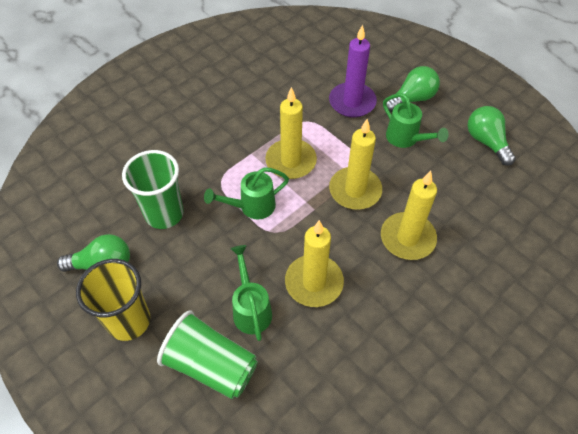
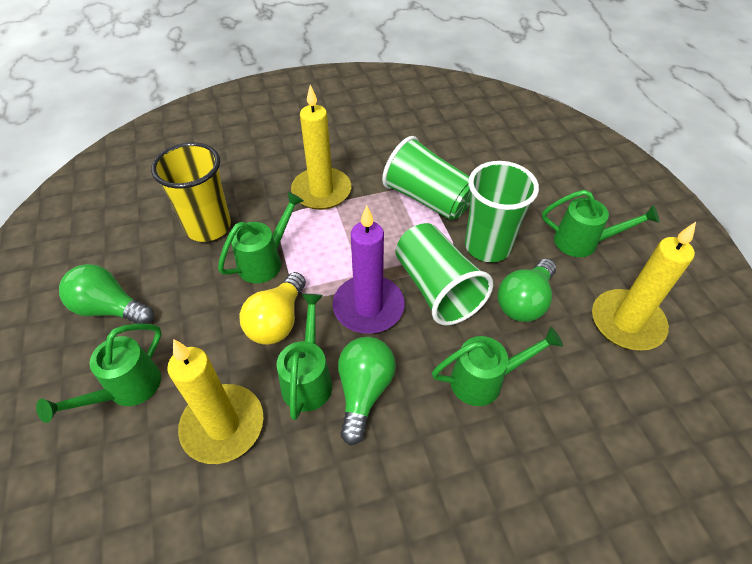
green cup: 2 -> 3
green watering can: 3 -> 5
yellow candle: 4 -> 3
yellow light bulb: 0 -> 1

